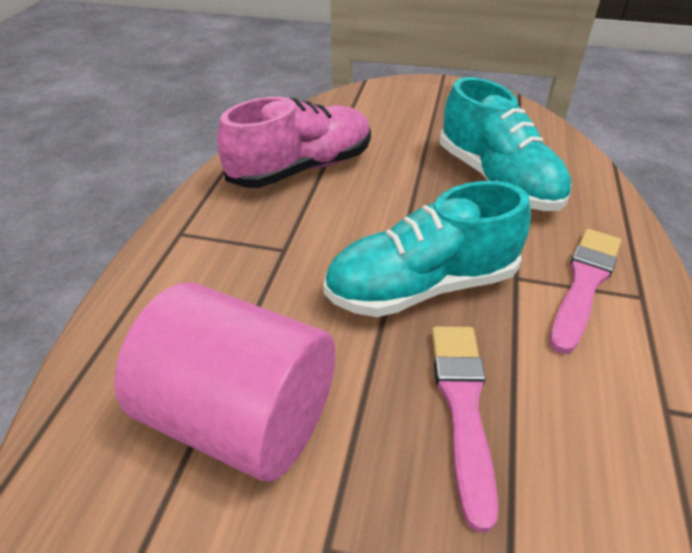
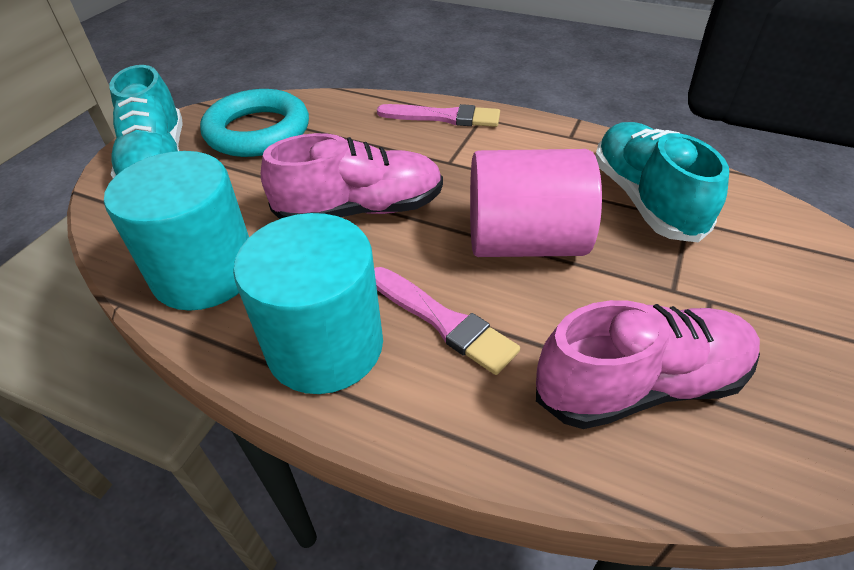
pink shoe: 1 -> 2
turquoise cylinder: 0 -> 2
turquoise ring: 0 -> 1

